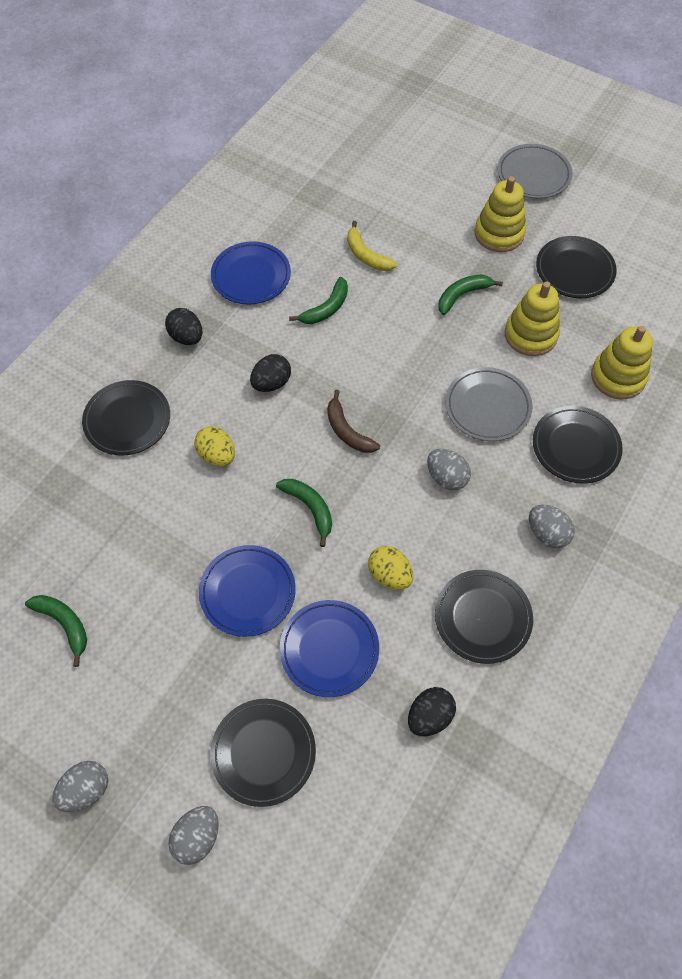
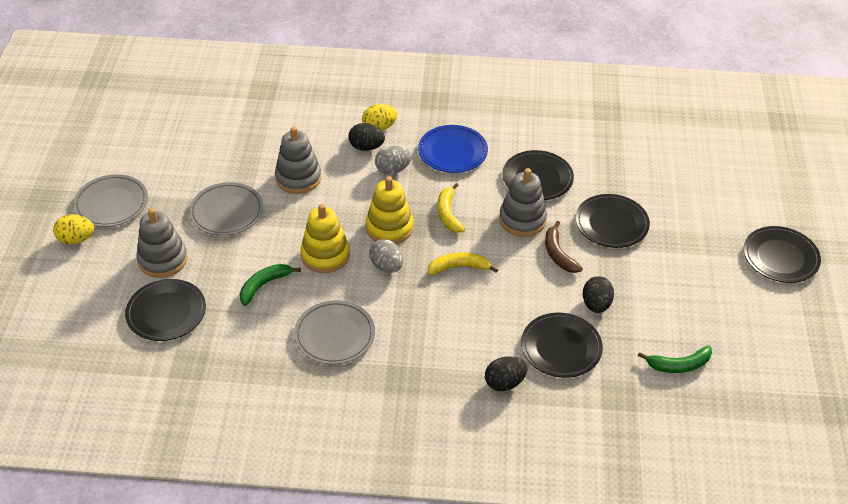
blue plate: 3 -> 1
green banana: 4 -> 2
grey egg: 4 -> 2
grey plate: 2 -> 3
grey stacking toy: 0 -> 3
yellow banana: 1 -> 2
yellow stacking toy: 3 -> 2

